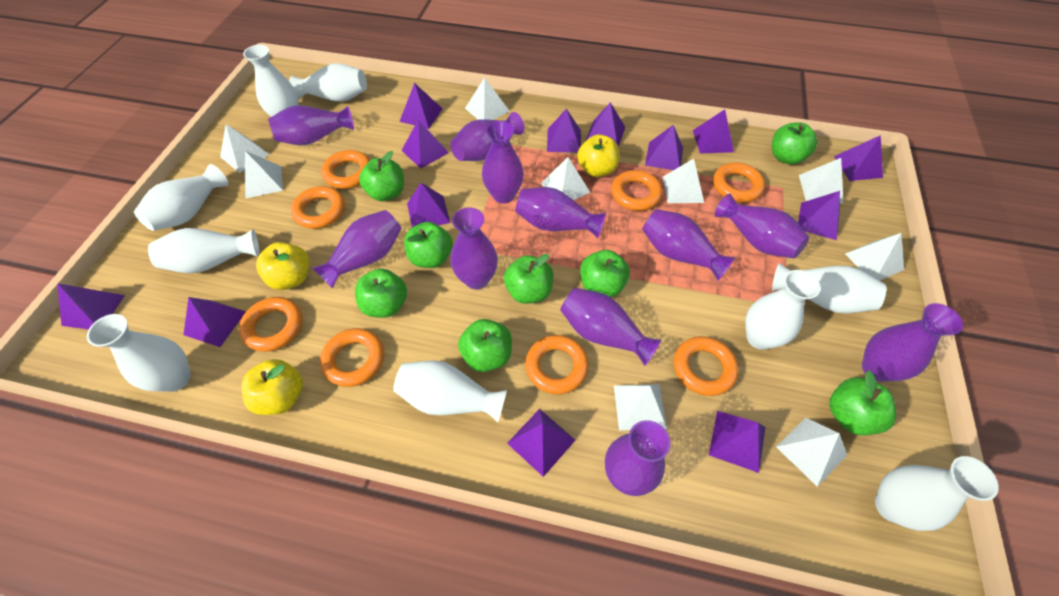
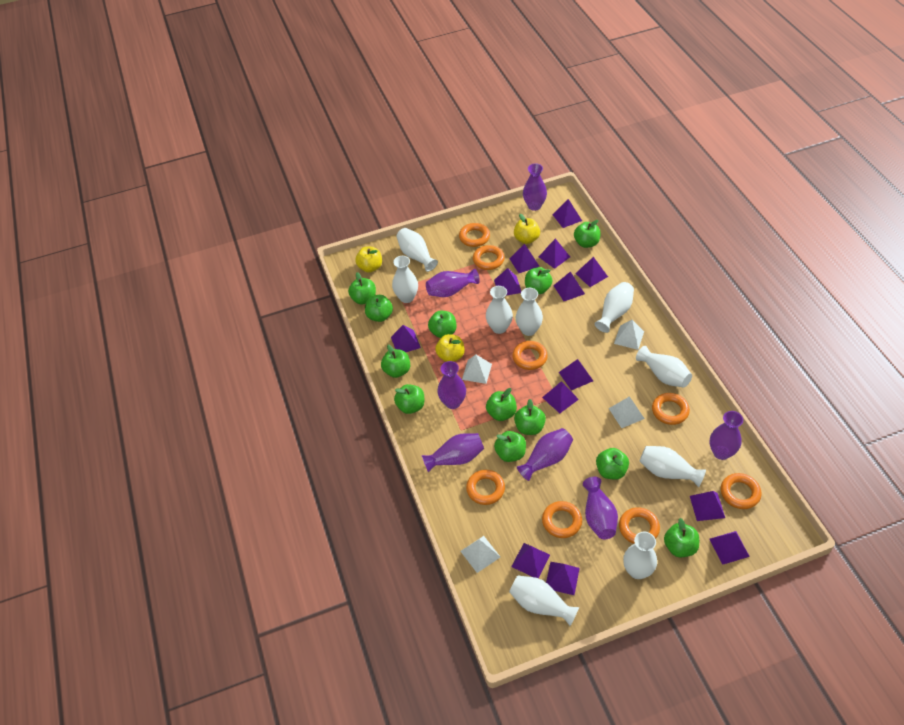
green apple: 8 -> 12
purple vase: 11 -> 7
white pyramid: 9 -> 4

